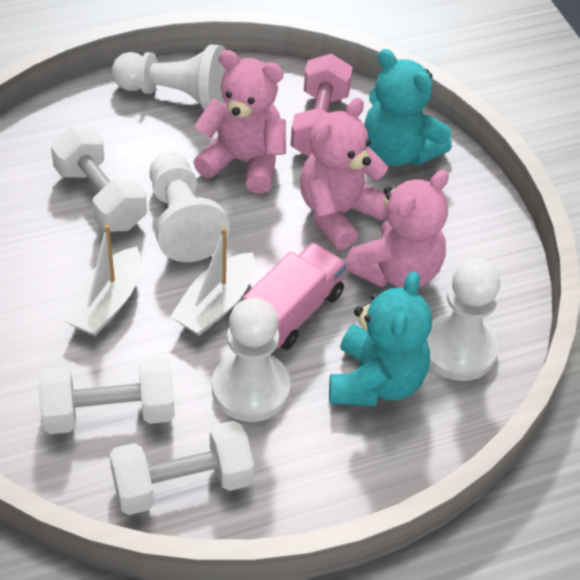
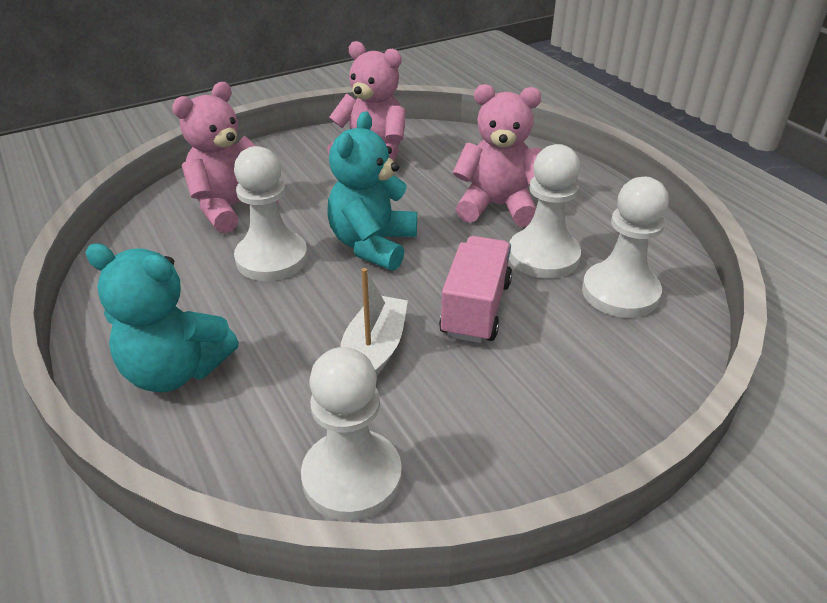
pink dumbbell: 1 -> 0
white boat: 2 -> 1
white dumbbell: 3 -> 0

